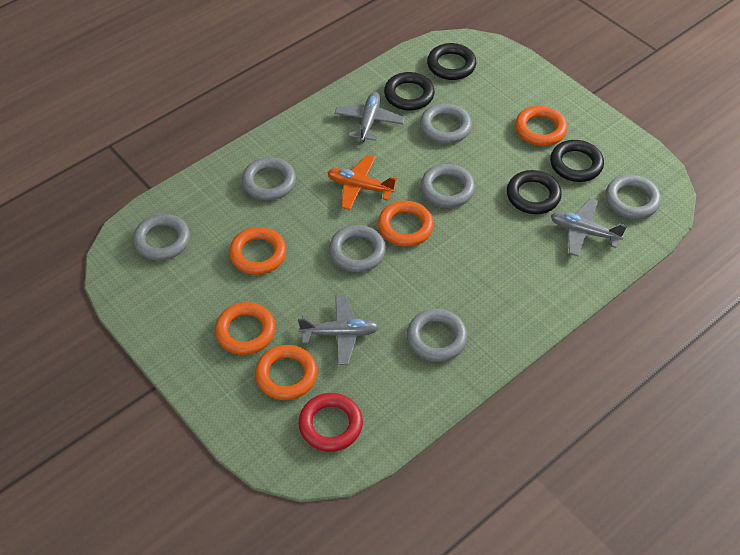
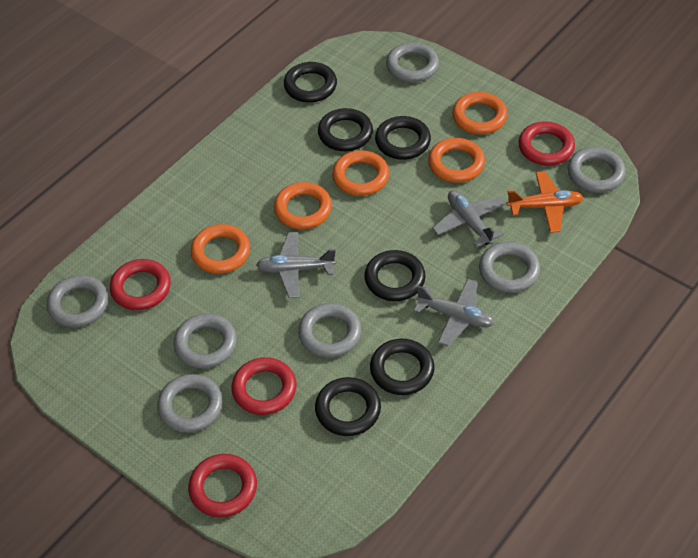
black ring: 4 -> 6
red ring: 1 -> 4

